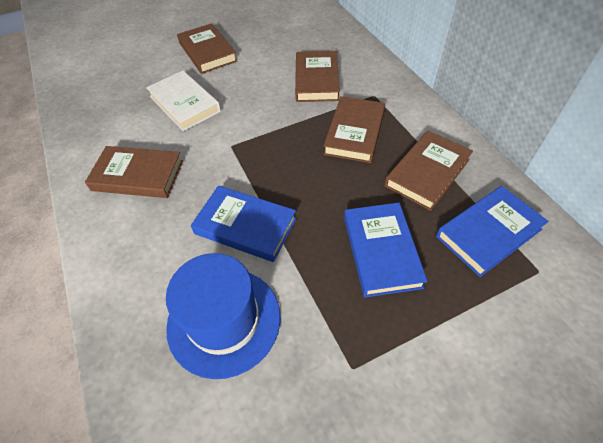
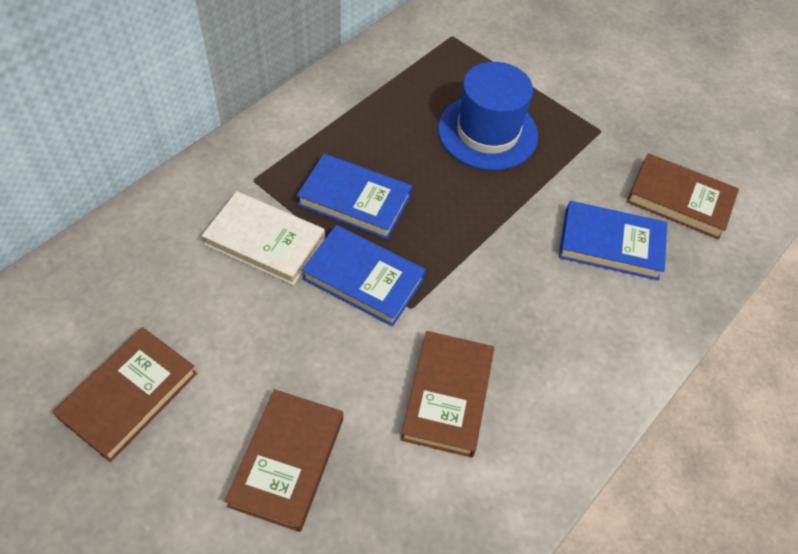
brown book: 5 -> 4

